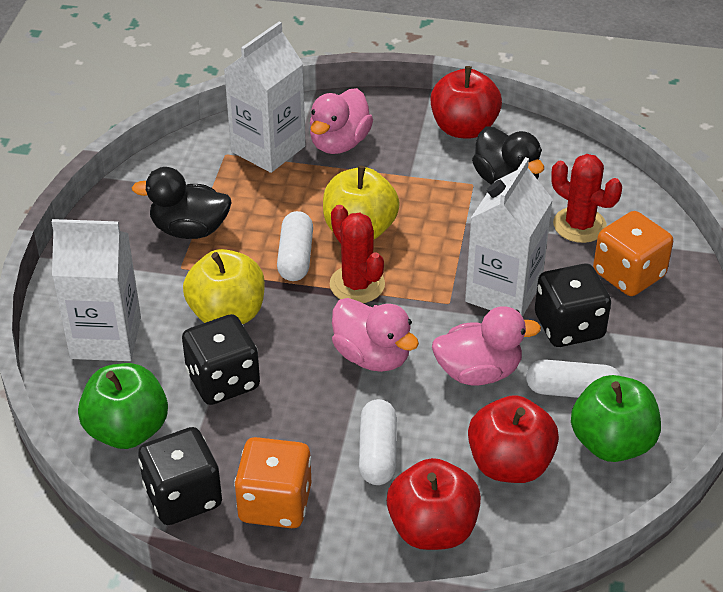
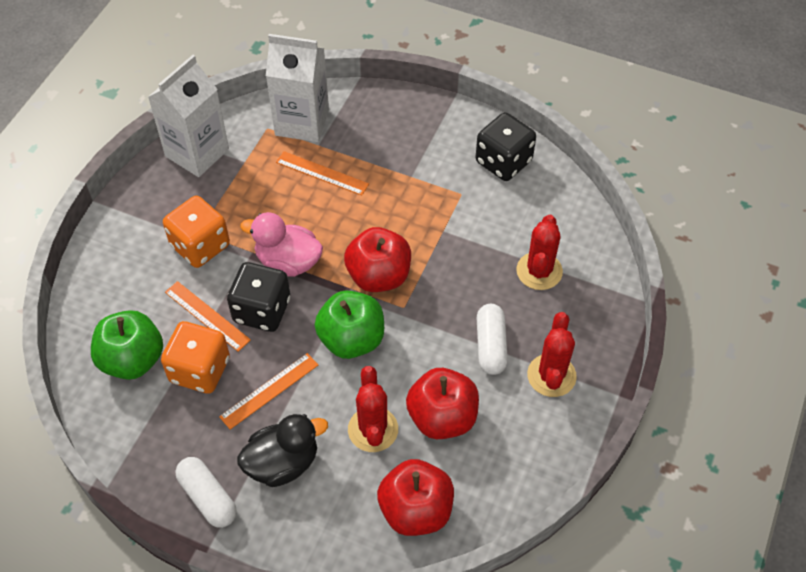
black dice: 3 -> 2
black duck: 2 -> 1
orange ruler: 0 -> 3
pink duck: 3 -> 1
red cactus: 2 -> 3
white capsule: 3 -> 2
white carton: 3 -> 2
yellow apple: 2 -> 0

